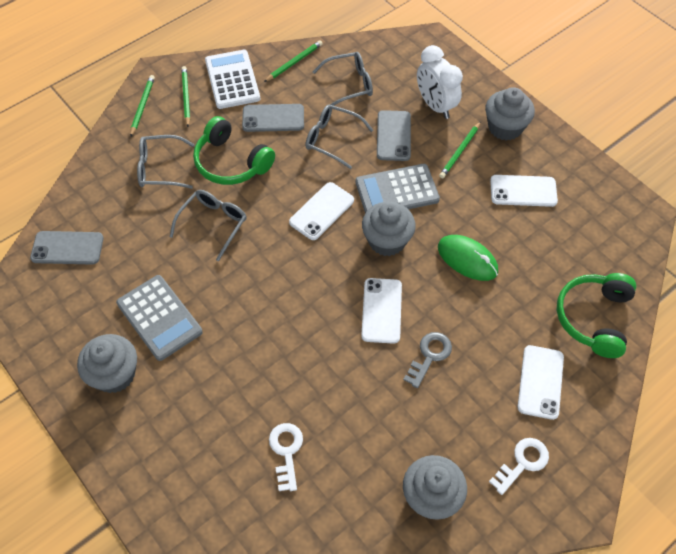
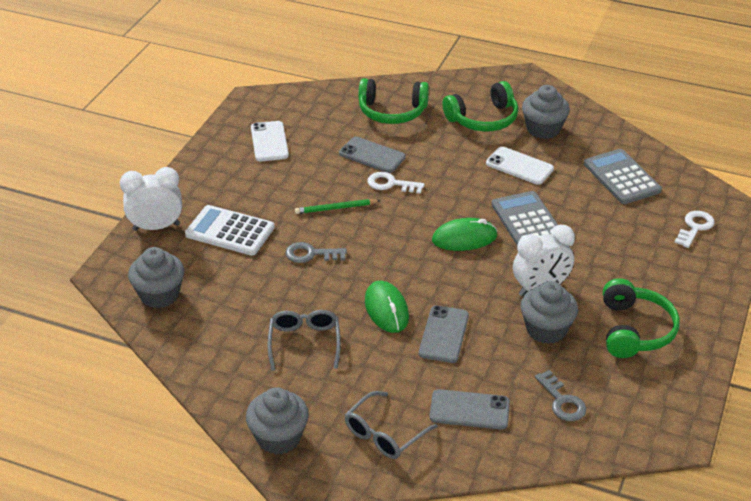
green headphones: 2 -> 3
green mouse: 1 -> 2
green pencil: 4 -> 1
grey glasses: 4 -> 2
grey key: 1 -> 2
white clock: 1 -> 2
white phone: 4 -> 2

